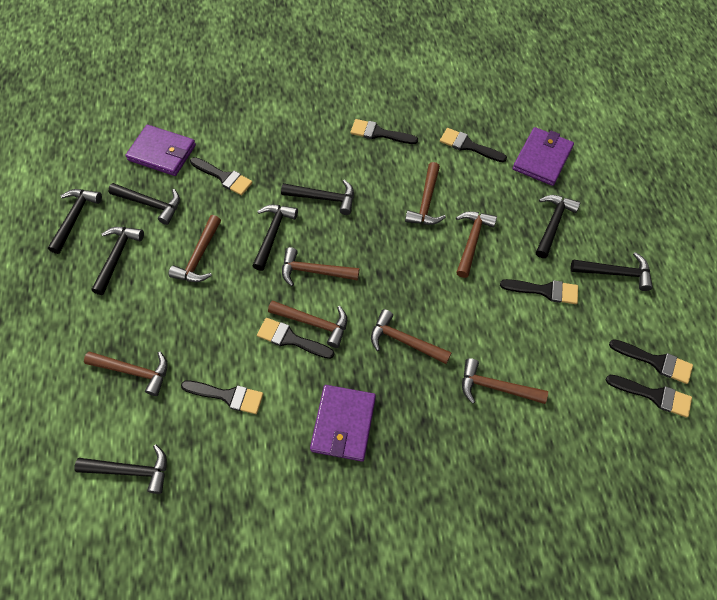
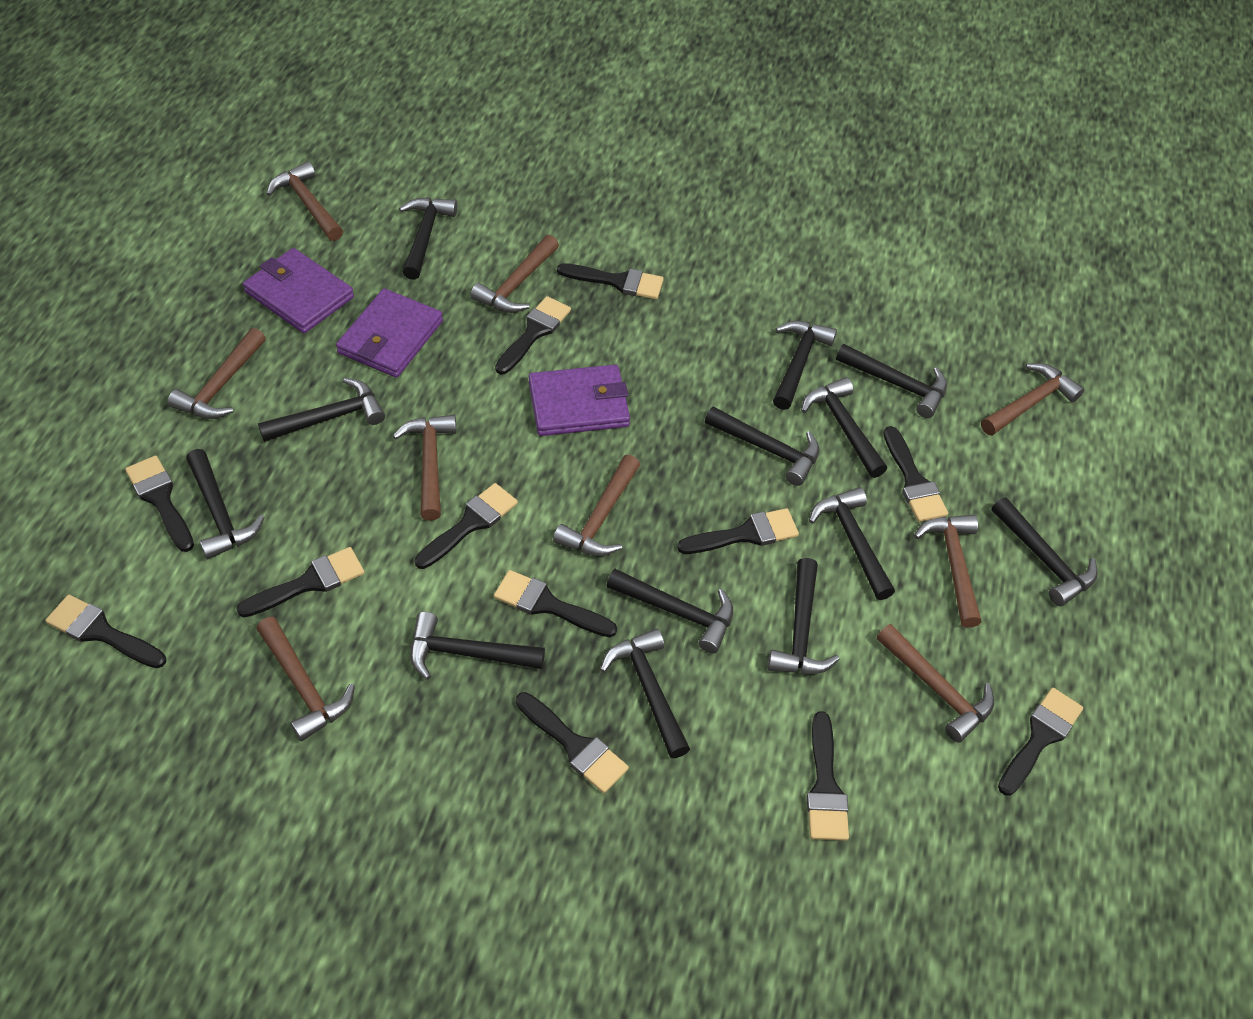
black brush: 8 -> 12
black hammer: 8 -> 13
brown hammer: 8 -> 9

